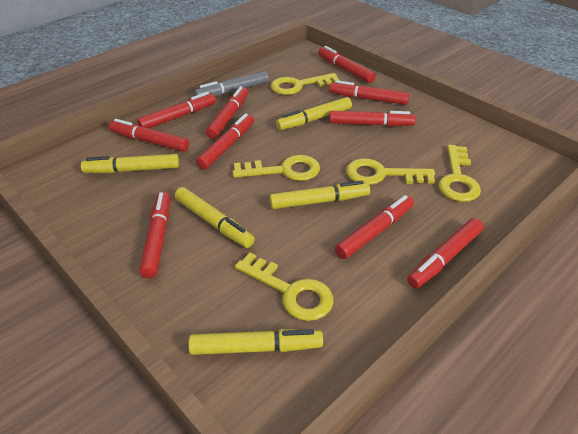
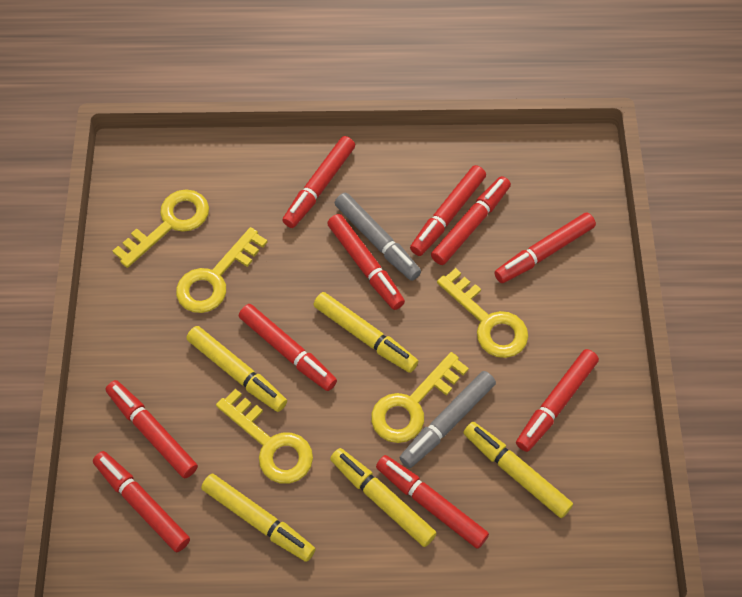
grey marker: 1 -> 2

